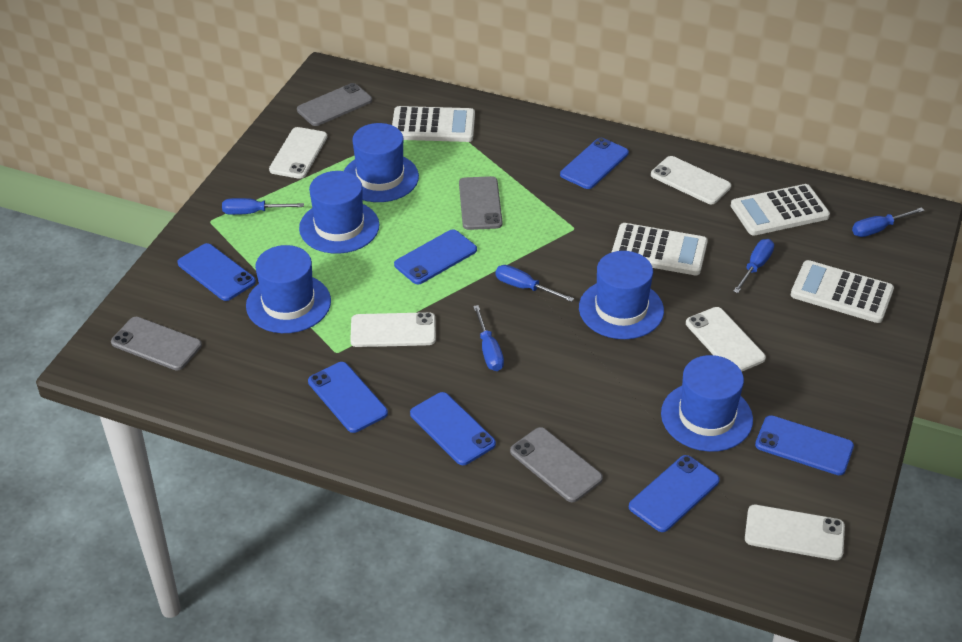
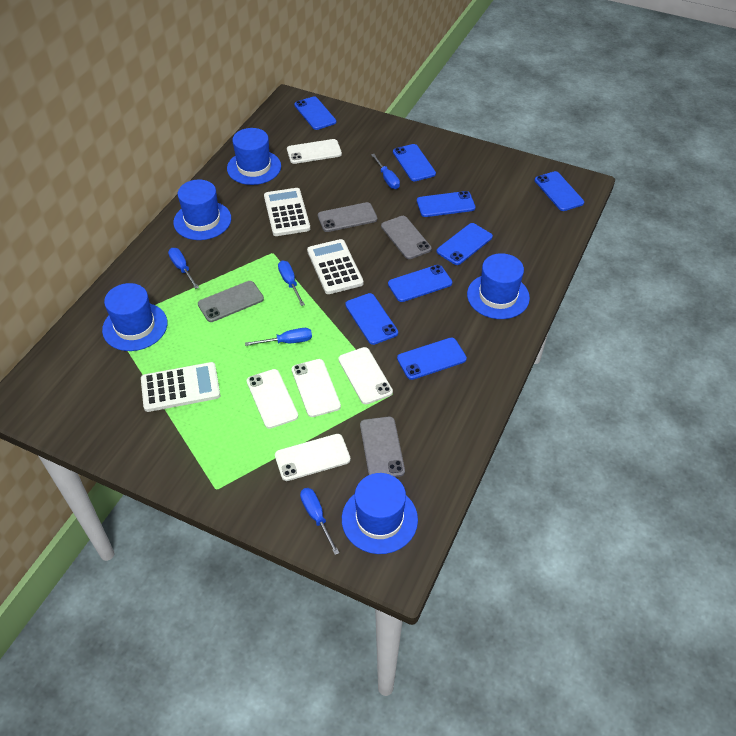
blue phone: 7 -> 8
white calculator: 4 -> 3

